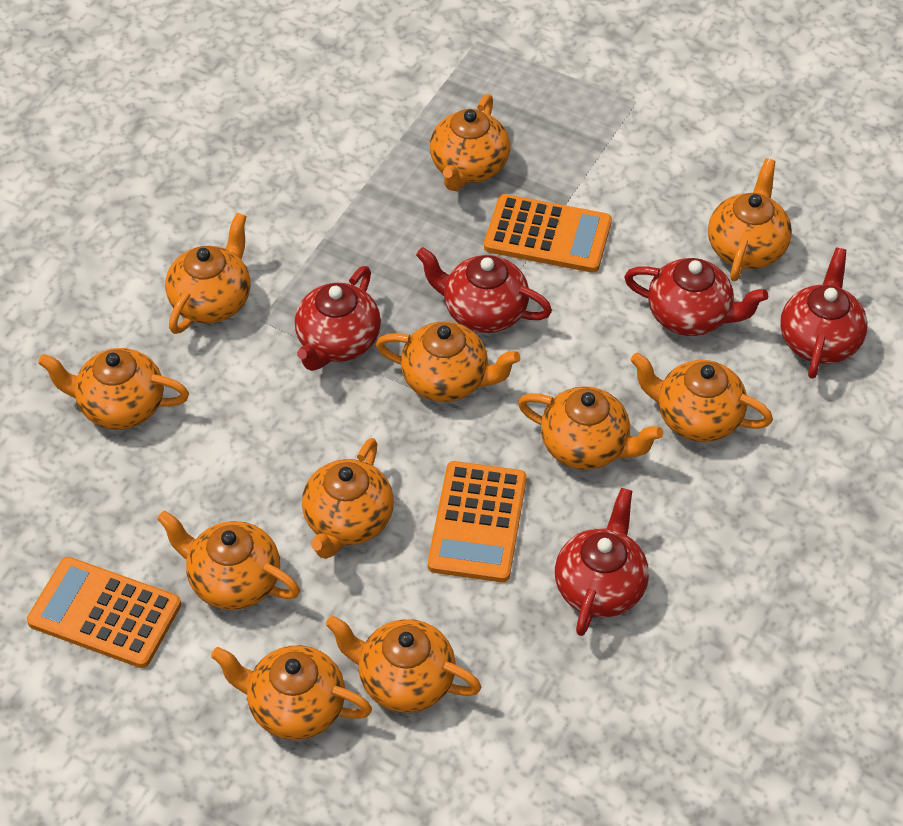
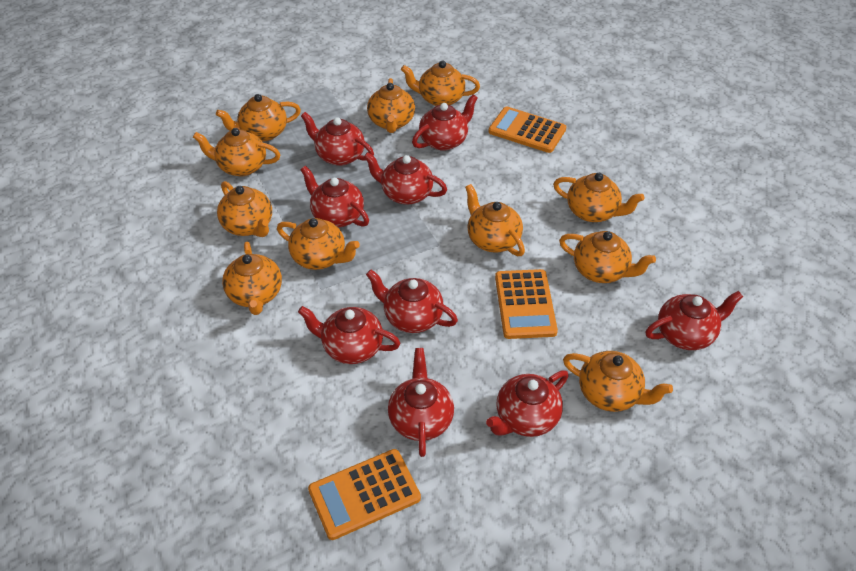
red teapot: 5 -> 9

